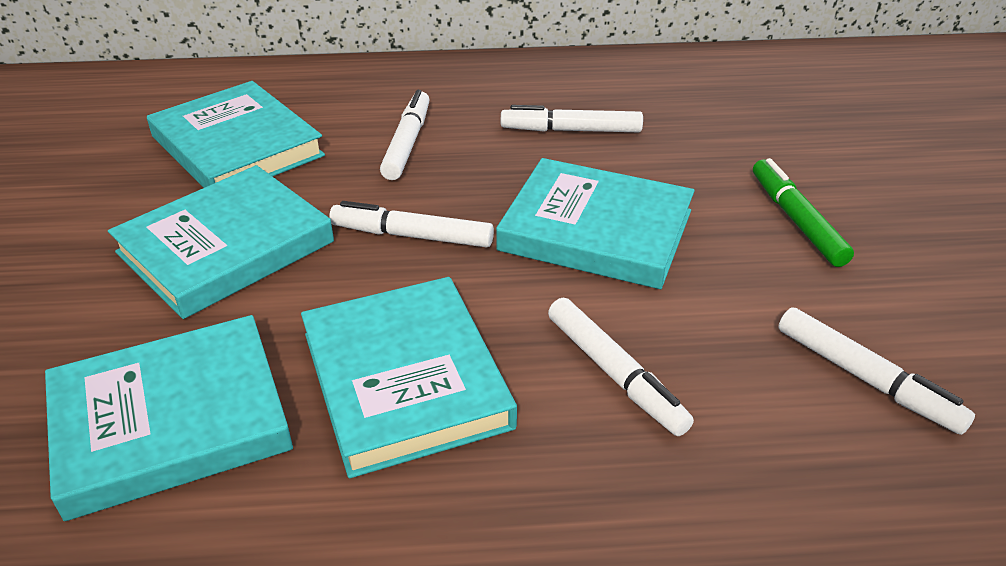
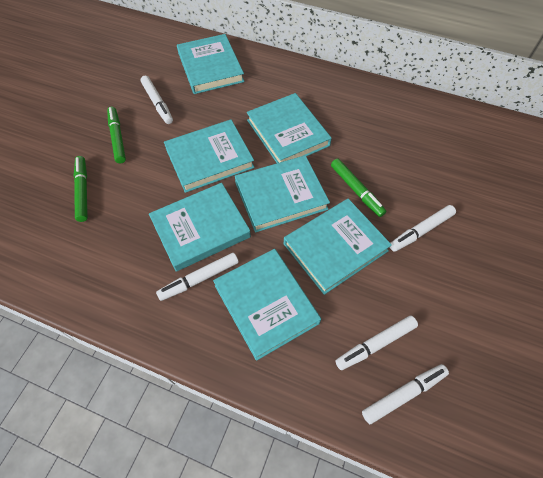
green marker: 1 -> 3
turquoise book: 5 -> 7

